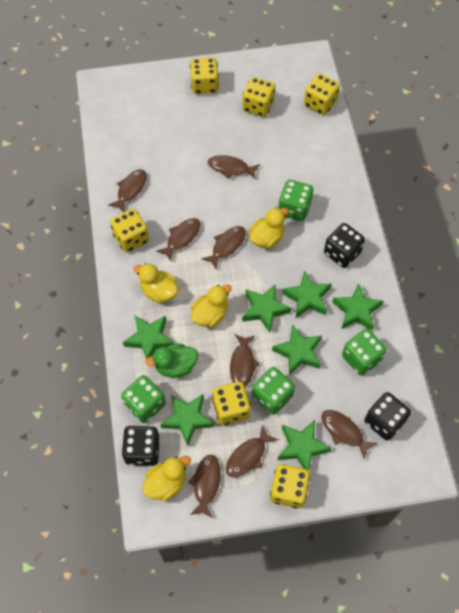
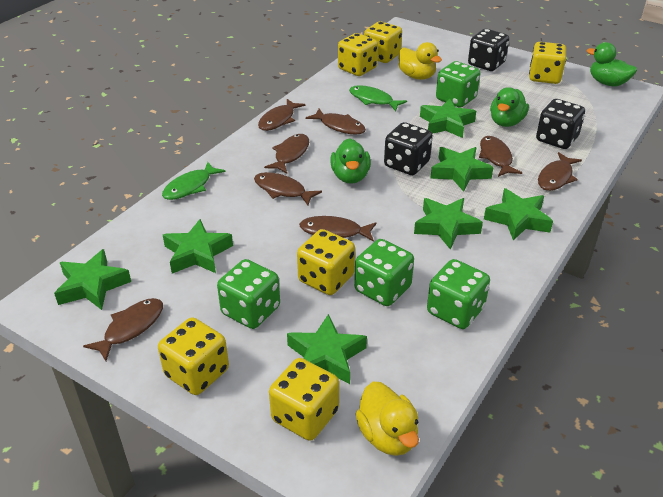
green duck: 1 -> 3
green fish: 0 -> 2
yellow duck: 4 -> 2

